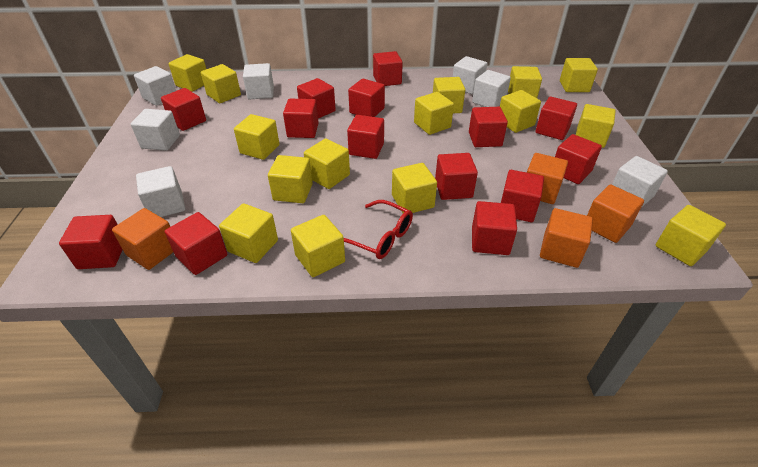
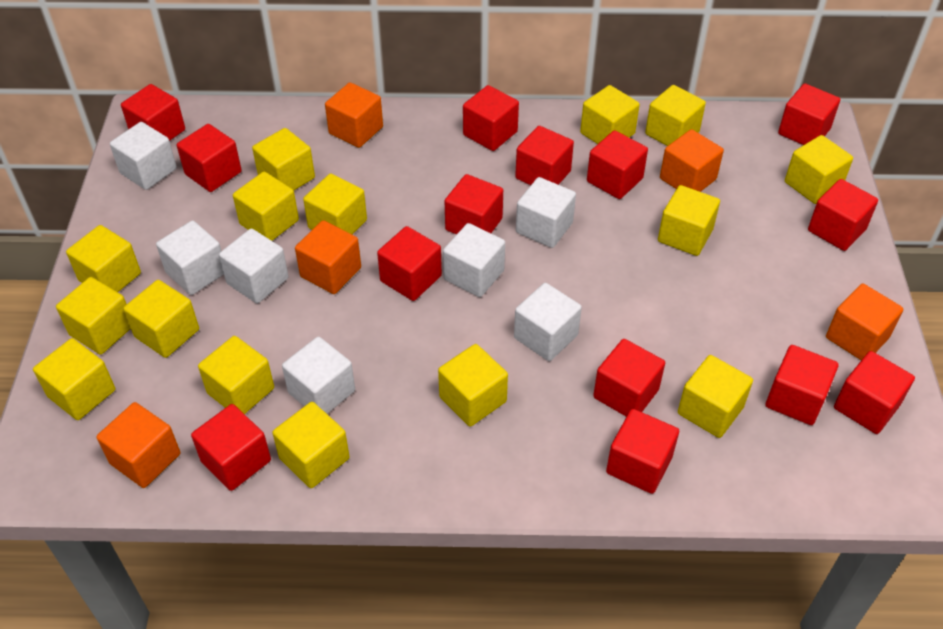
orange cube: 4 -> 5
red glasses: 1 -> 0

